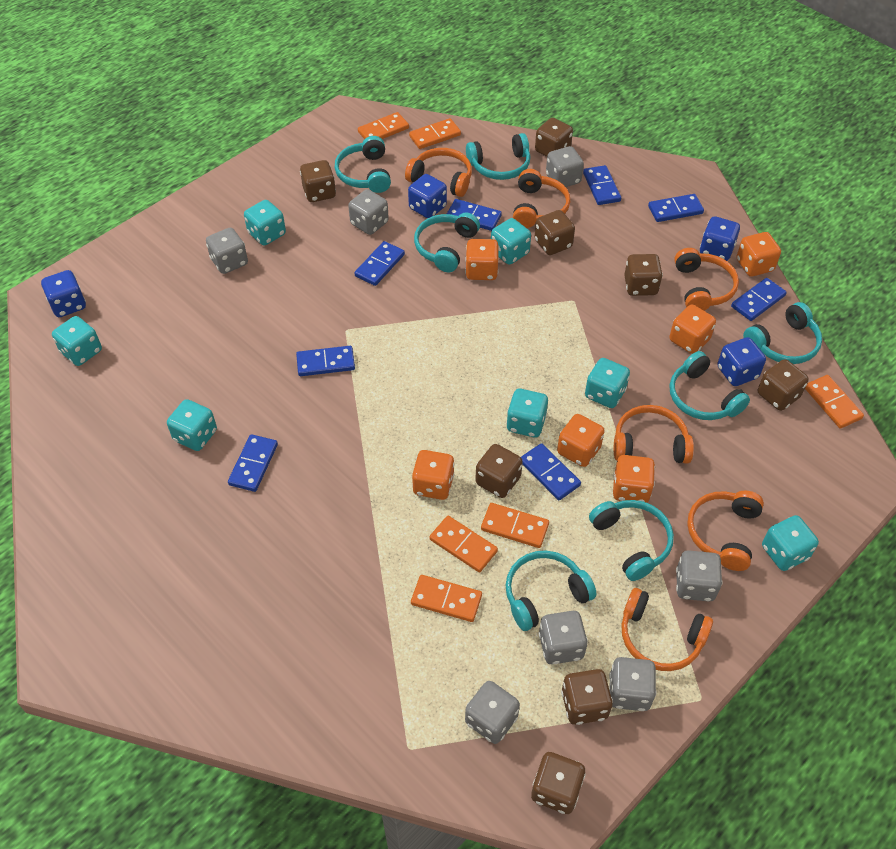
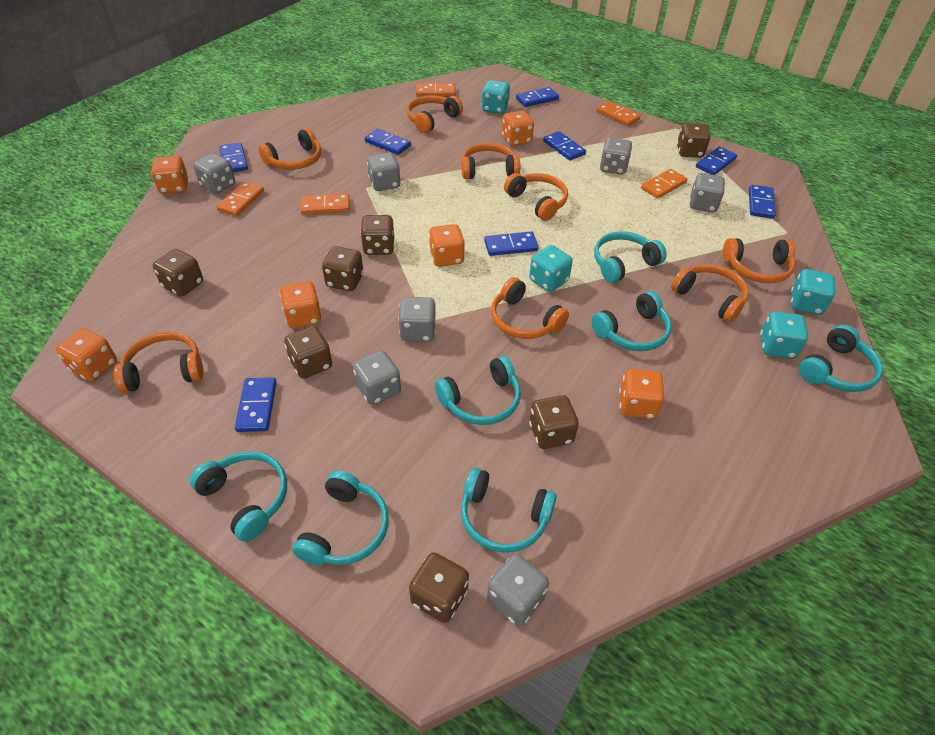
blue dice: 4 -> 0
brown dice: 8 -> 7
orange domino: 6 -> 5
orange headphones: 6 -> 8
turquoise dice: 7 -> 4

